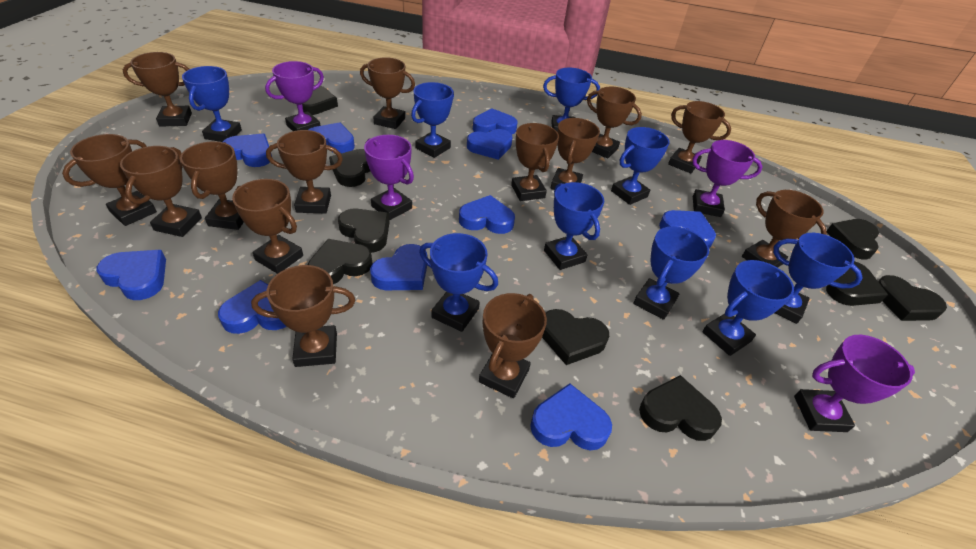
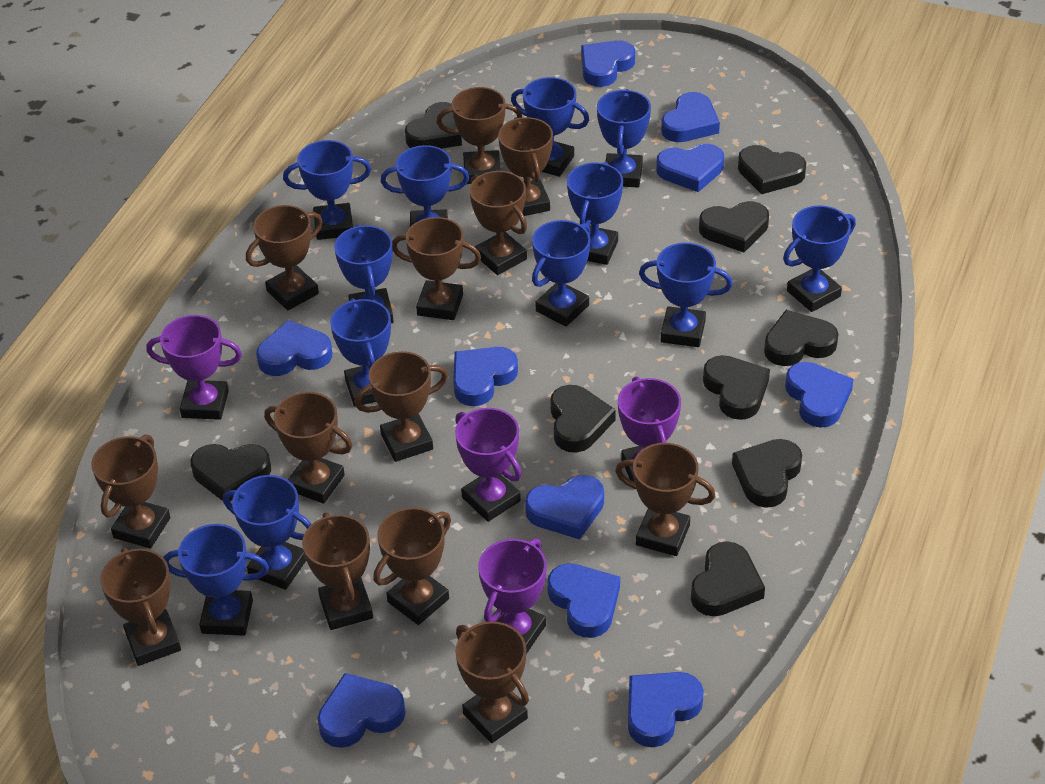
blue trophy: 9 -> 12
brown trophy: 14 -> 13

